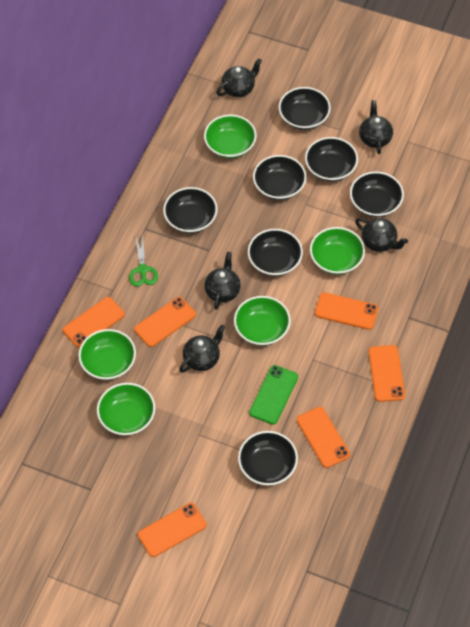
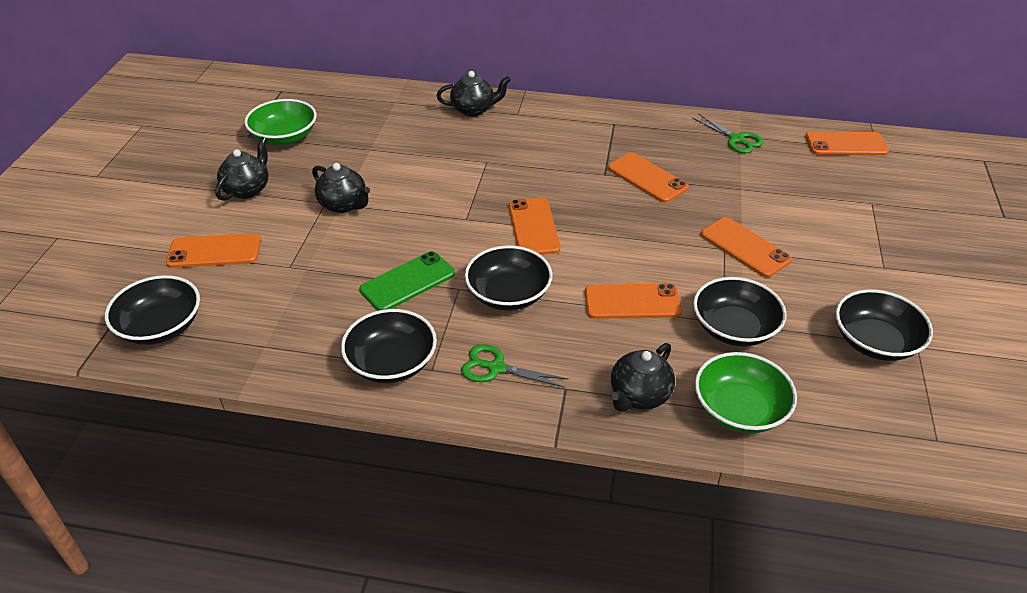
black bowl: 7 -> 5
black teapot: 5 -> 4
green bowl: 5 -> 2
green scissors: 1 -> 2

